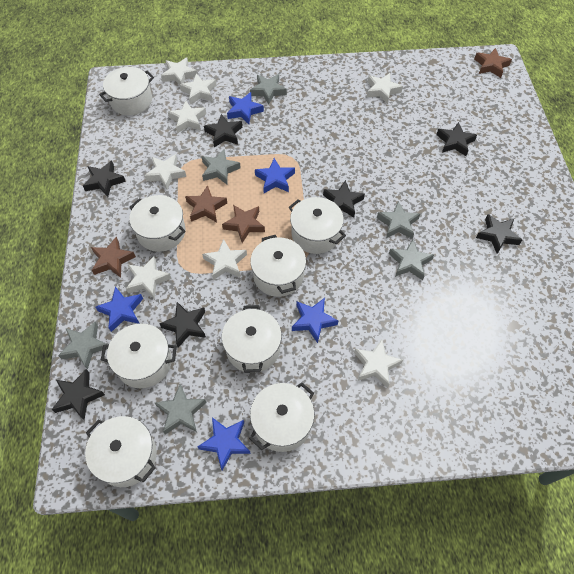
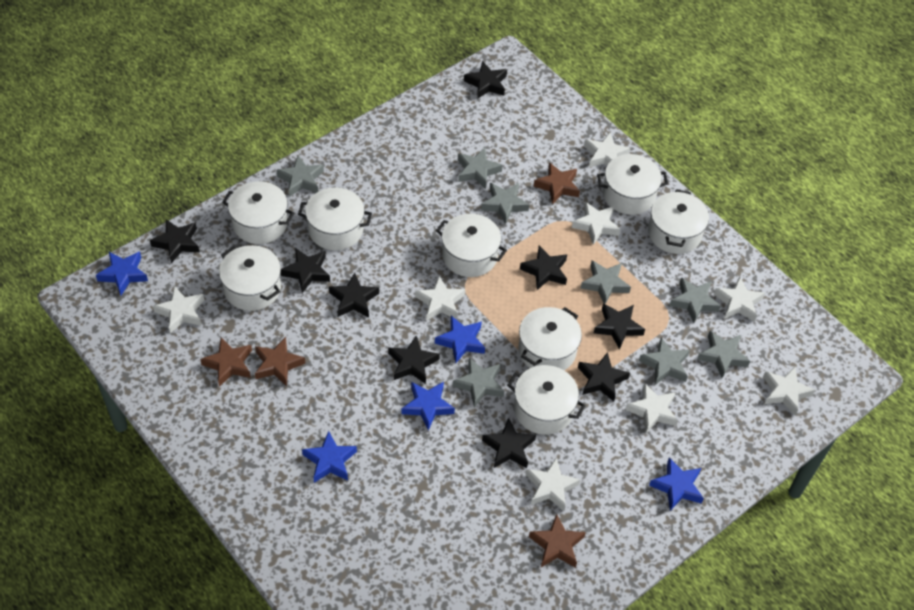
black star: 7 -> 9
grey star: 6 -> 8

